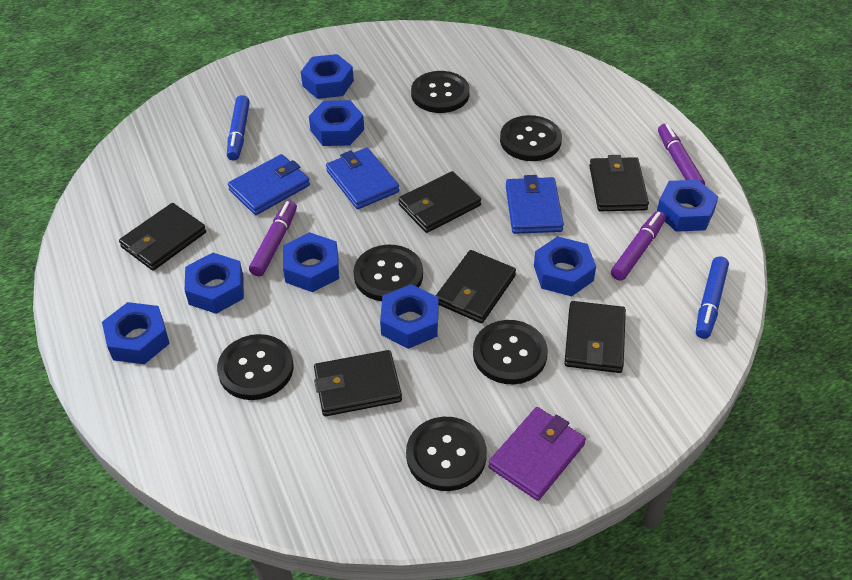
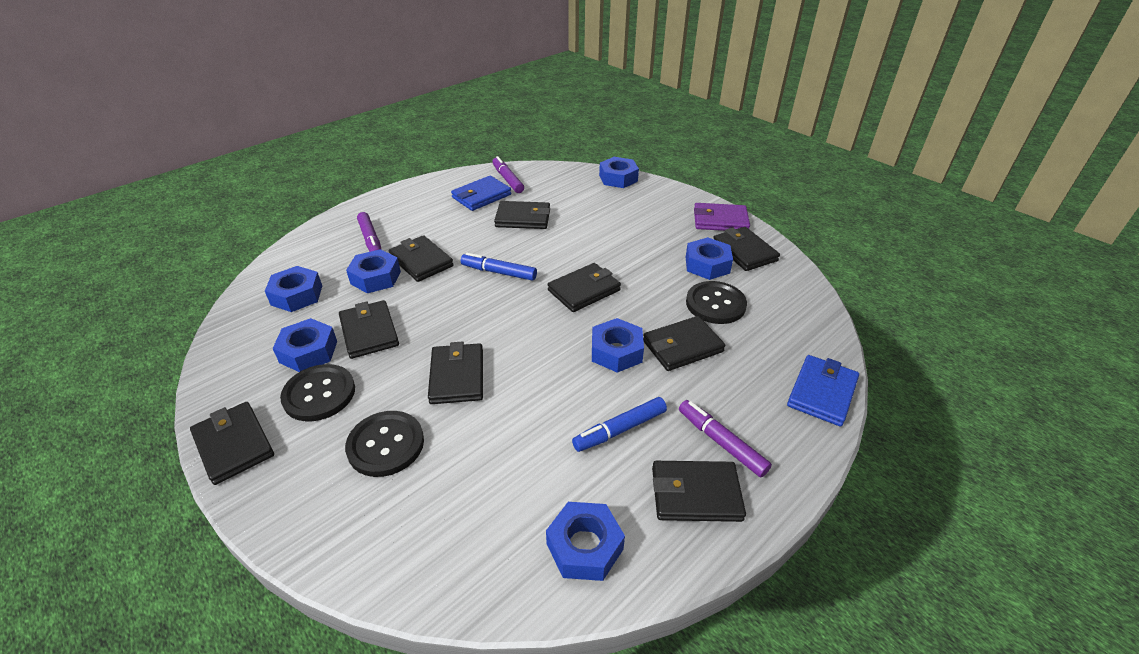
black button: 6 -> 3
black wallet: 6 -> 9
blue nut: 8 -> 7
blue wallet: 3 -> 2

